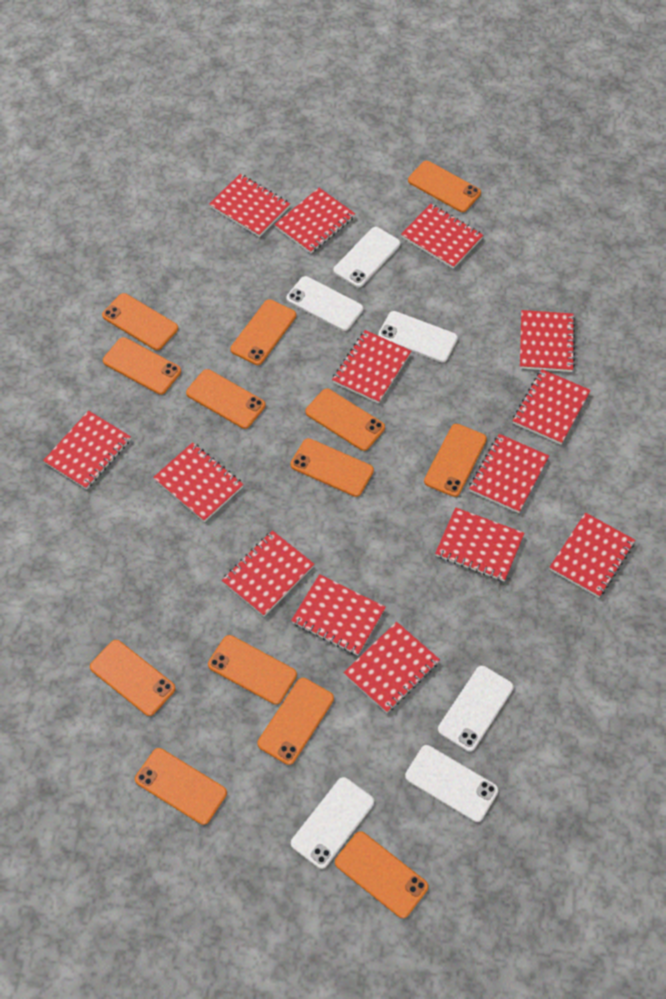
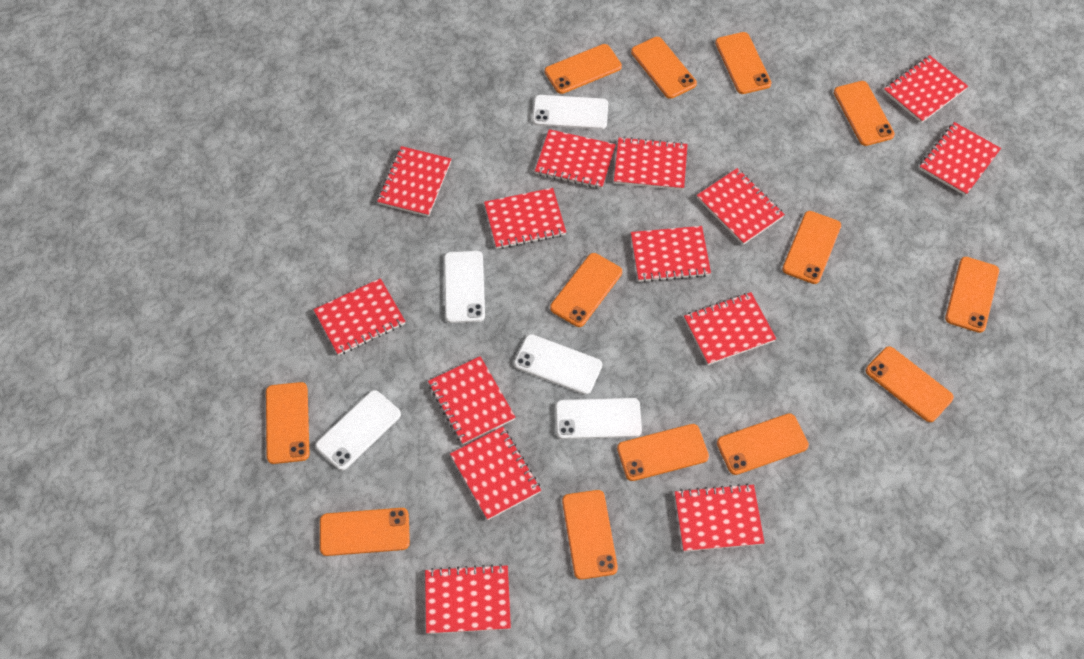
white phone: 6 -> 5

